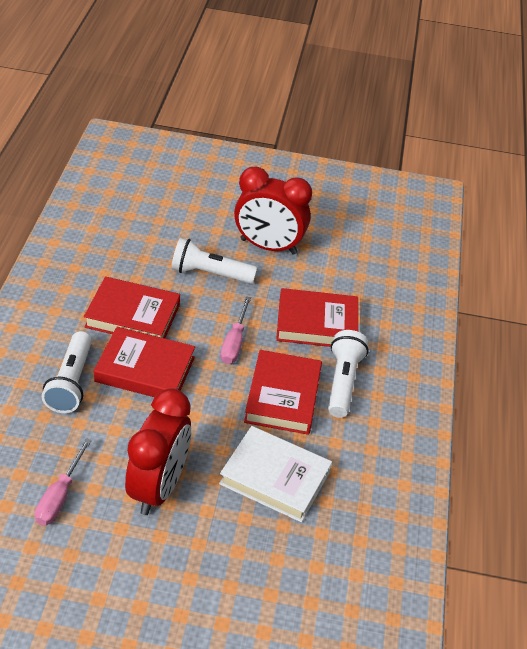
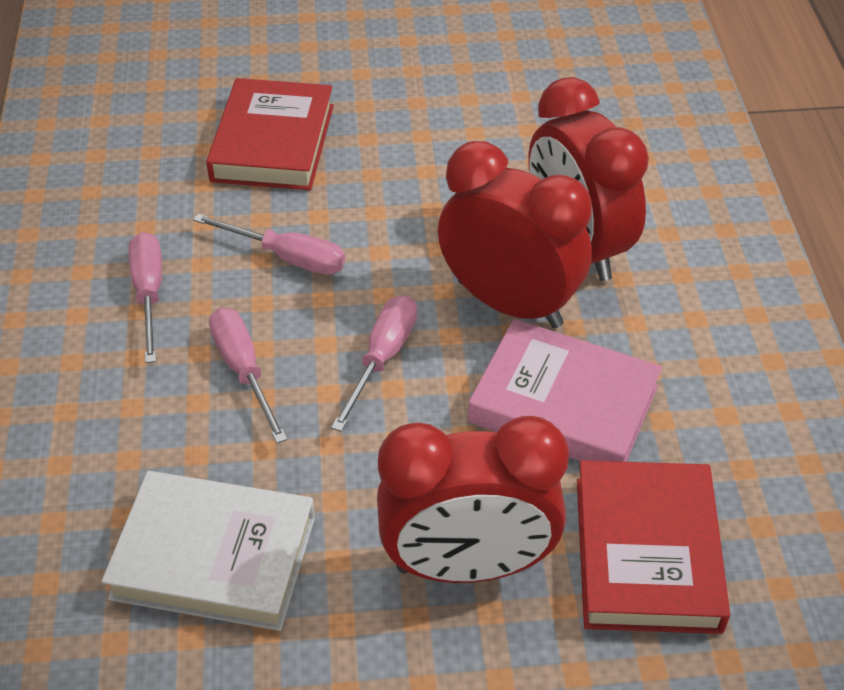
pink book: 0 -> 1
pink screwdriver: 2 -> 4
red book: 4 -> 2
red clock: 2 -> 3
white flashlight: 3 -> 0

